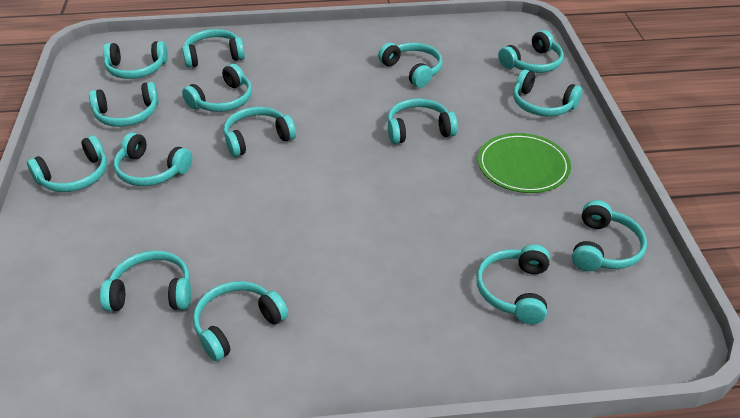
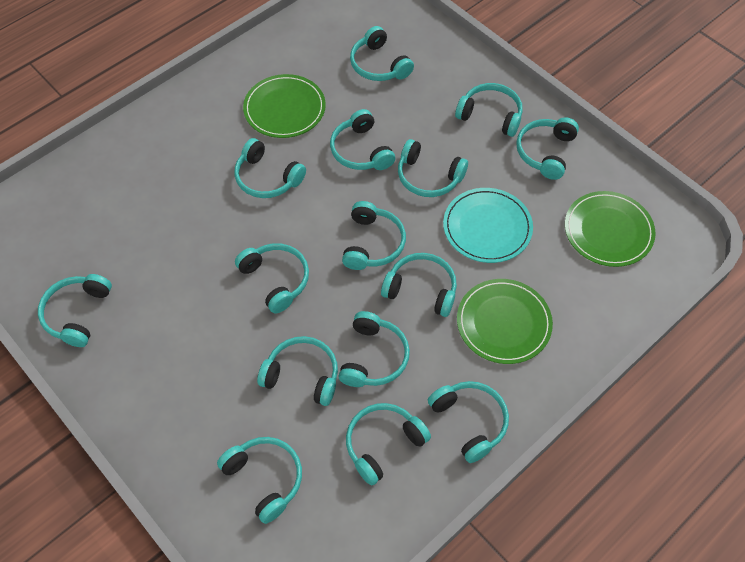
green plate: 1 -> 3
turquoise plate: 0 -> 1

